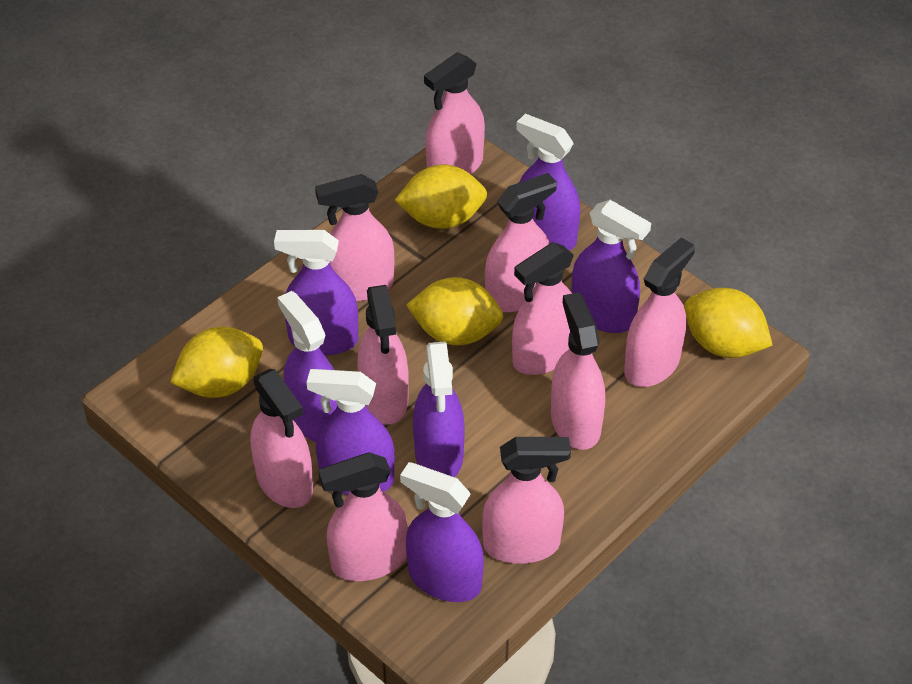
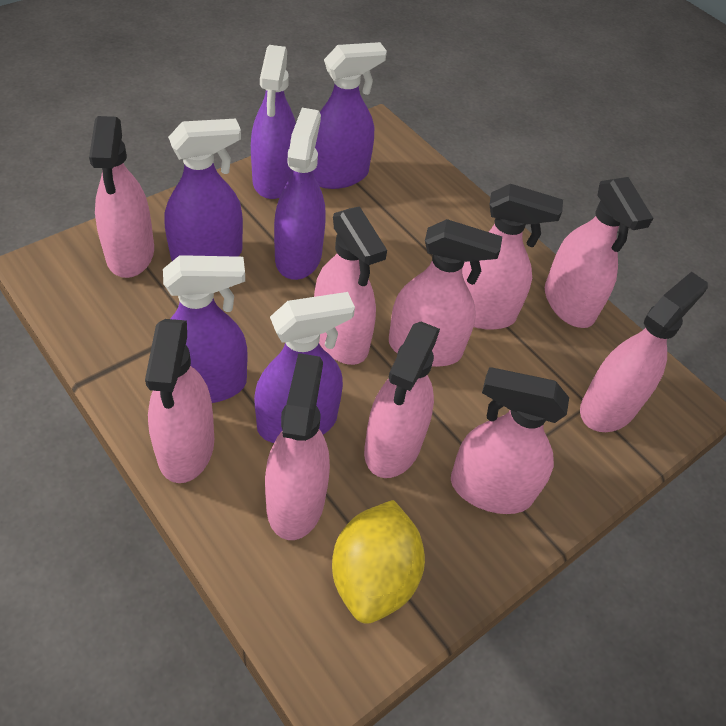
purple spray bottle: 7 -> 6
yellow lemon: 4 -> 1

